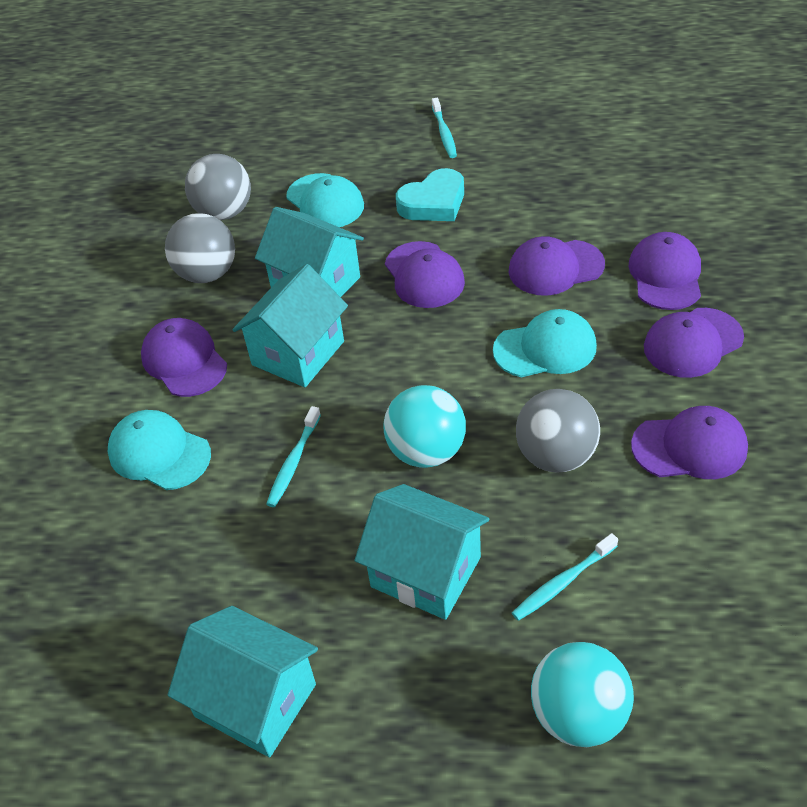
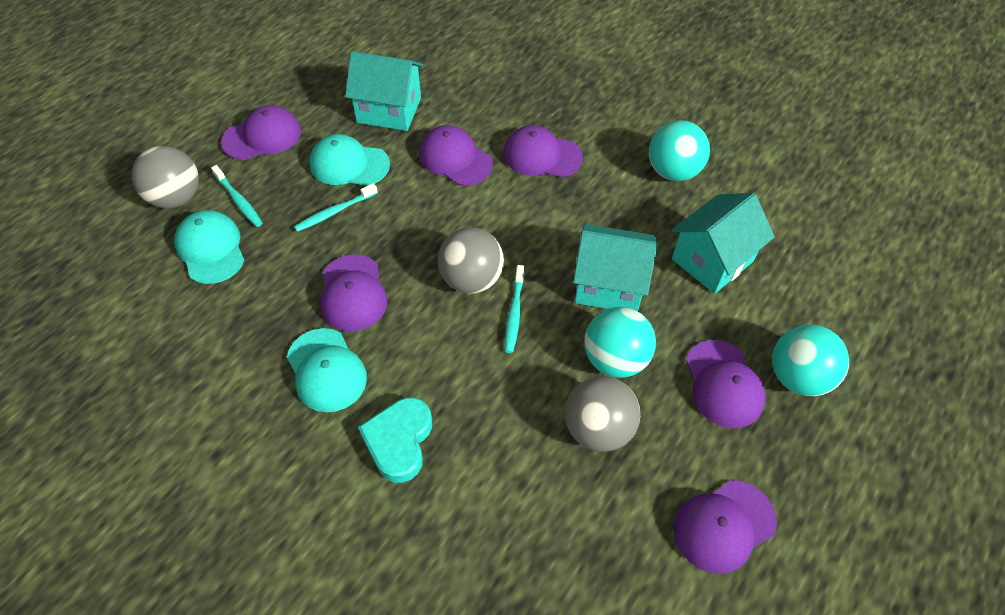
turquoise ball: 2 -> 3
turquoise house: 4 -> 3

